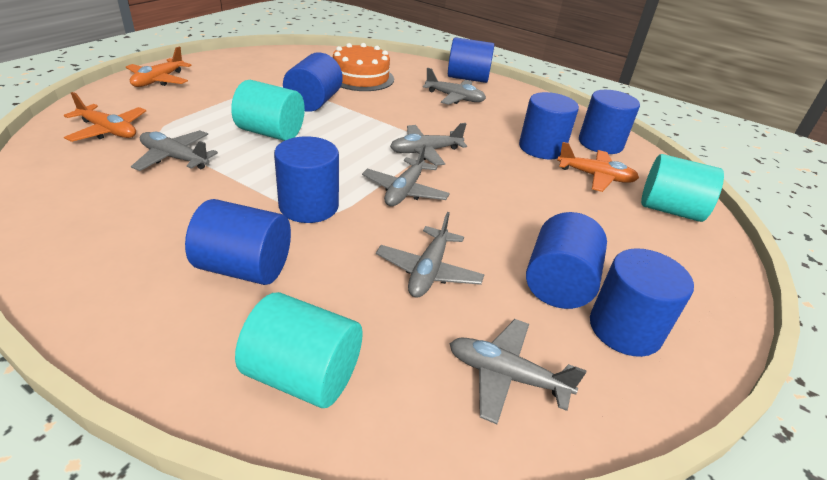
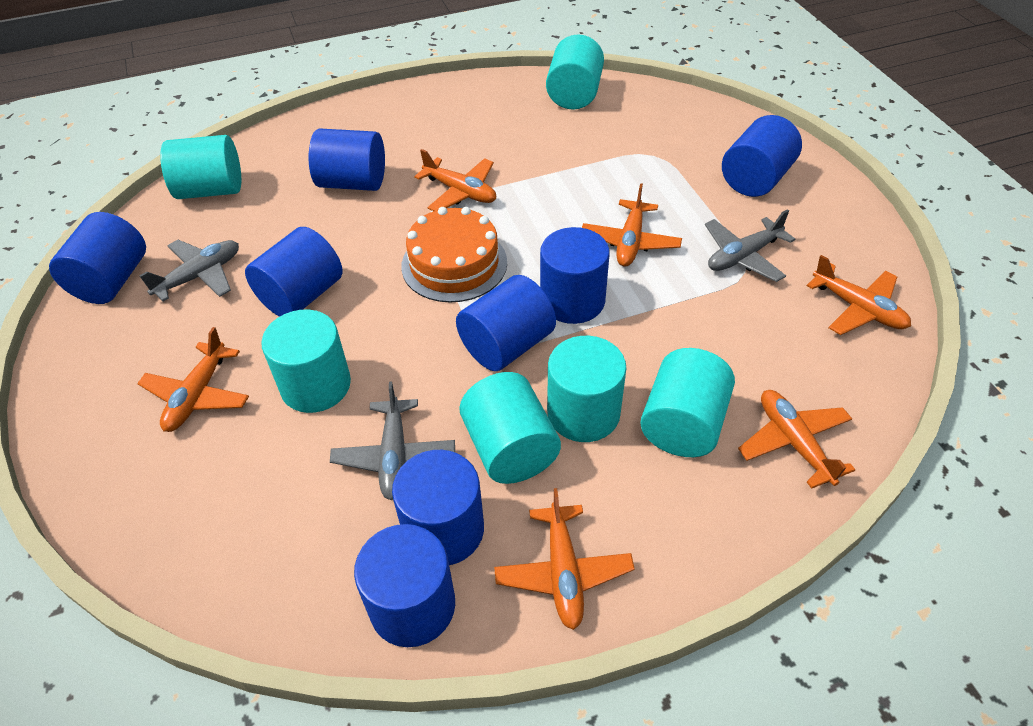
grey plane: 6 -> 3
orange plane: 3 -> 6
turquoise cylinder: 3 -> 6

